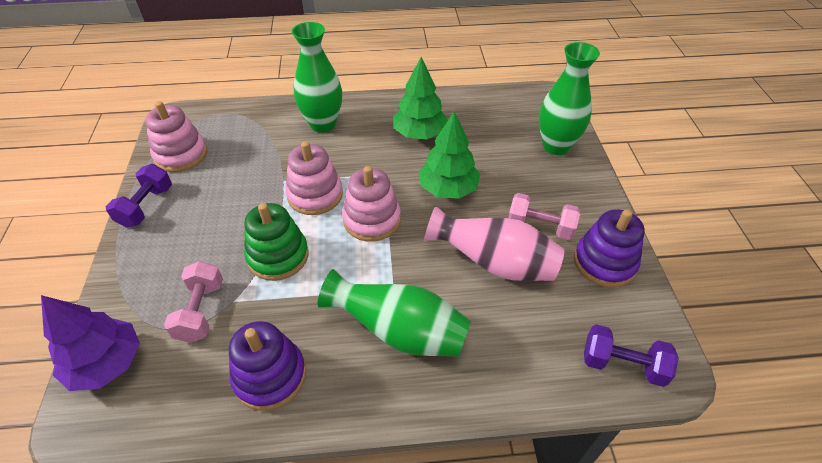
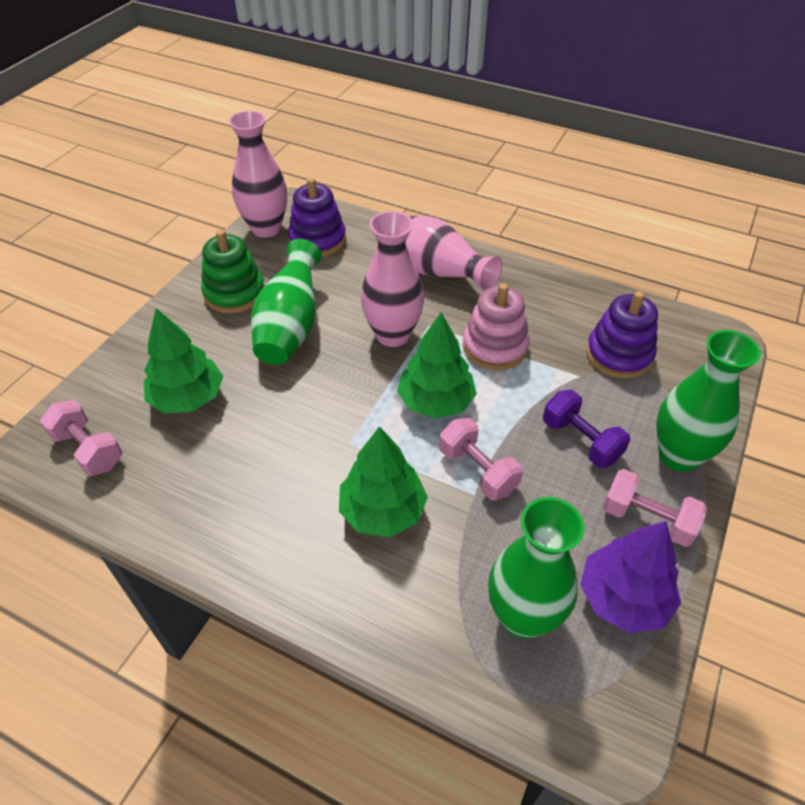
green tree: 2 -> 3
pink dumbbell: 2 -> 3
pink stacking toy: 3 -> 1
pink vase: 1 -> 3
purple dumbbell: 2 -> 1

